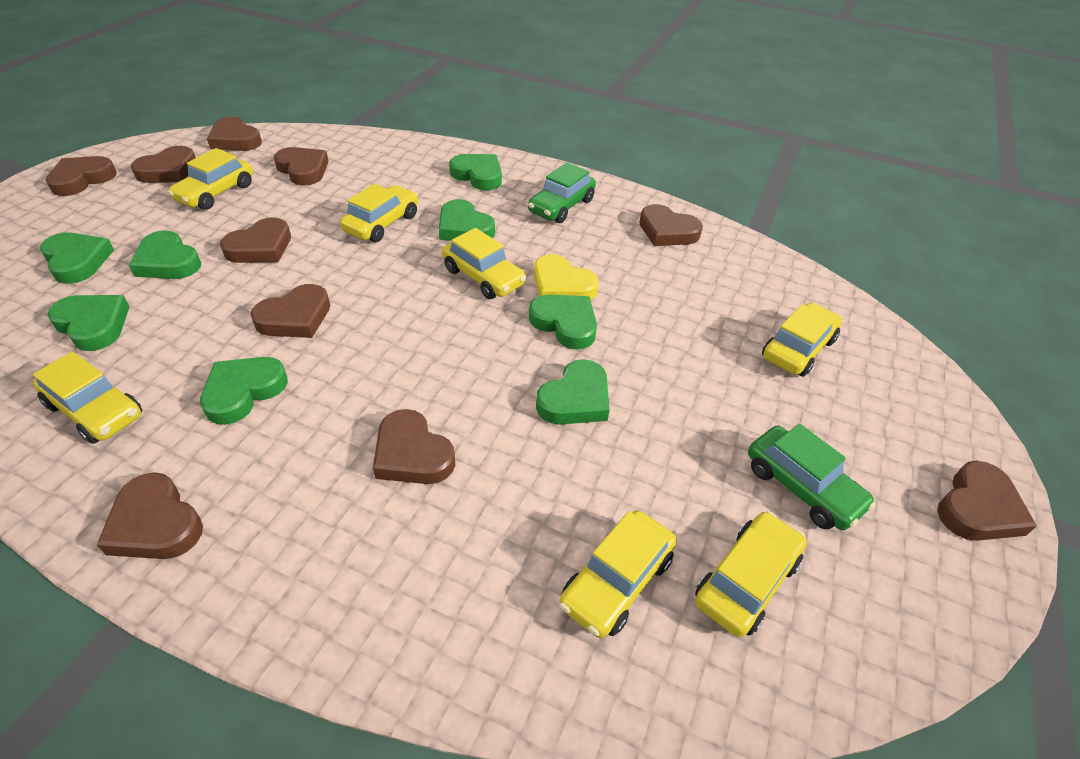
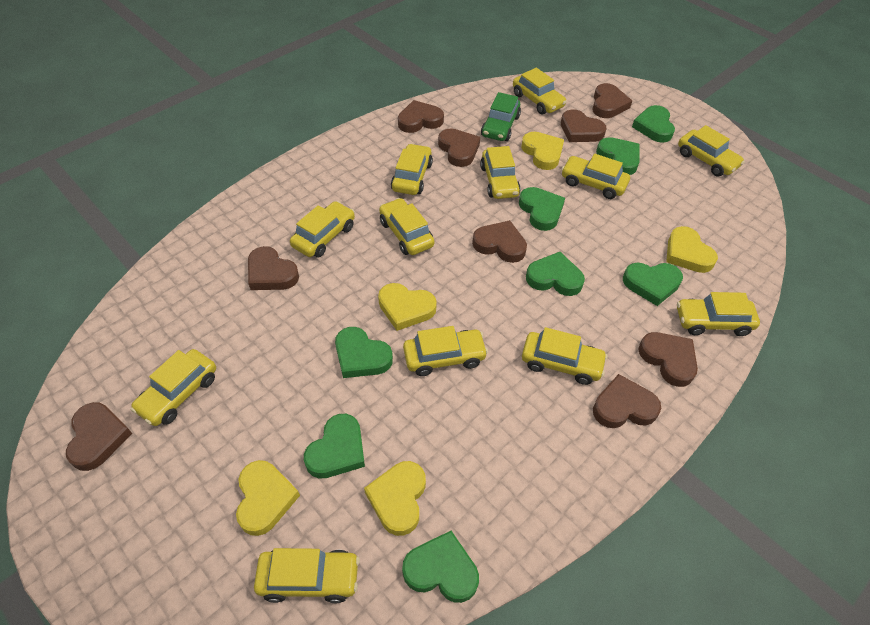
brown heart: 10 -> 9
green car: 2 -> 1
yellow car: 7 -> 12
yellow heart: 1 -> 5

